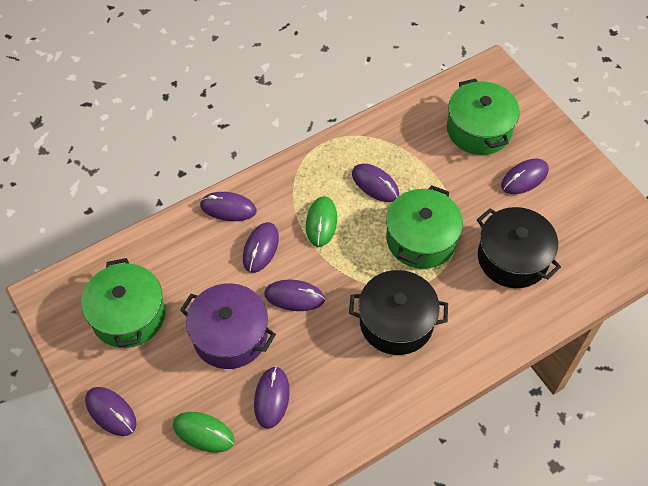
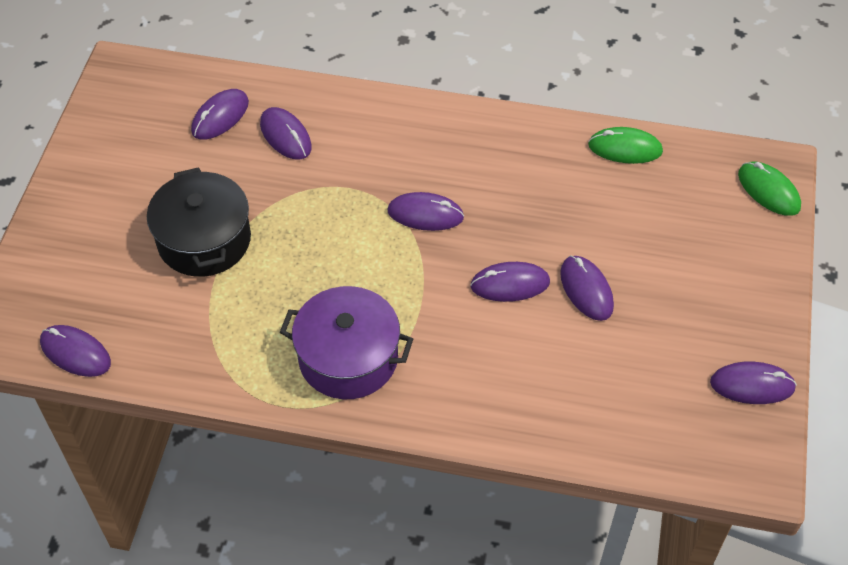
black pot: 2 -> 1
green pot: 3 -> 0

